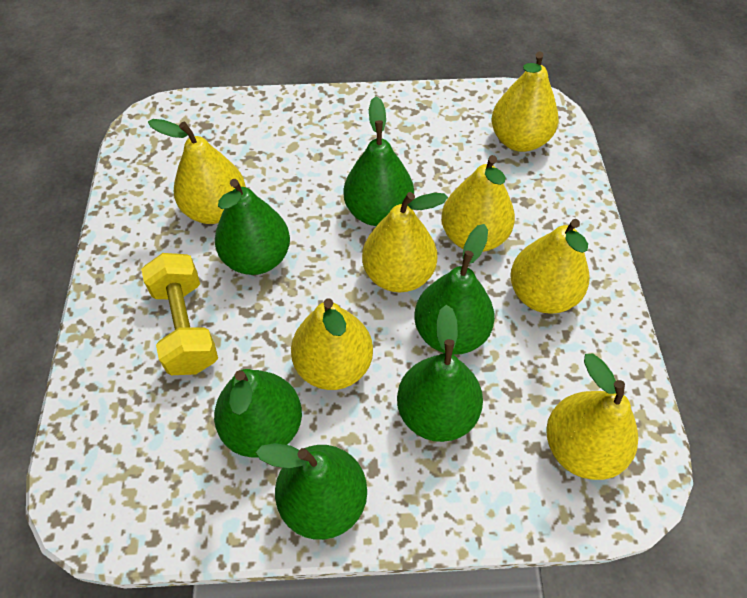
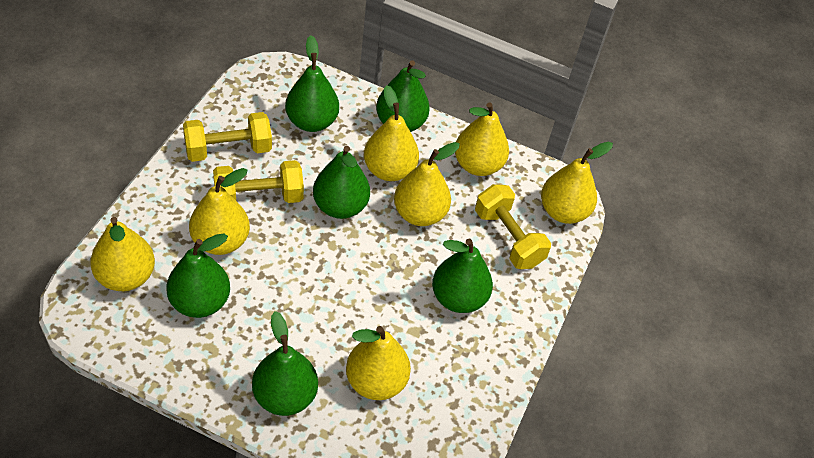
yellow dumbbell: 1 -> 3

